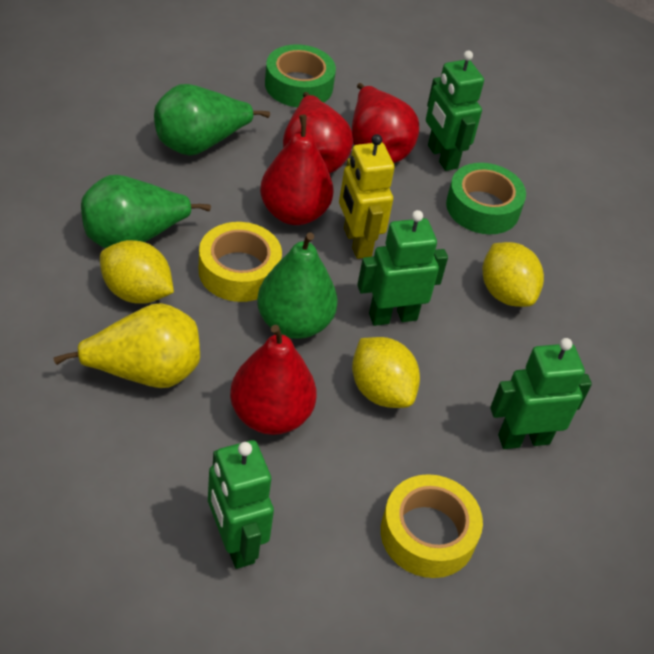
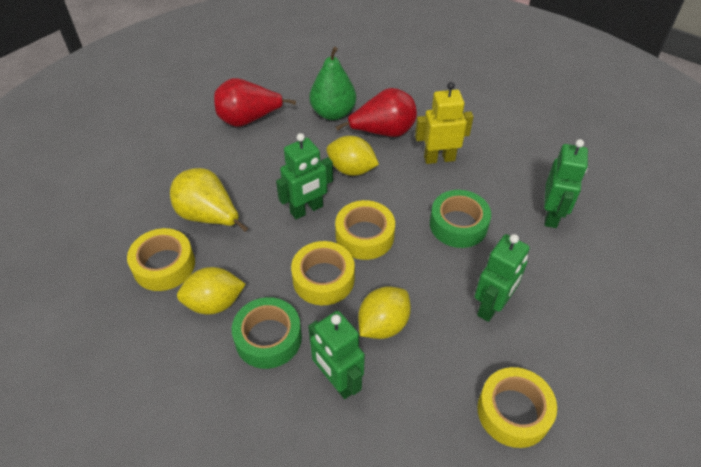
green pear: 3 -> 1
red pear: 4 -> 2
yellow tape: 2 -> 4

